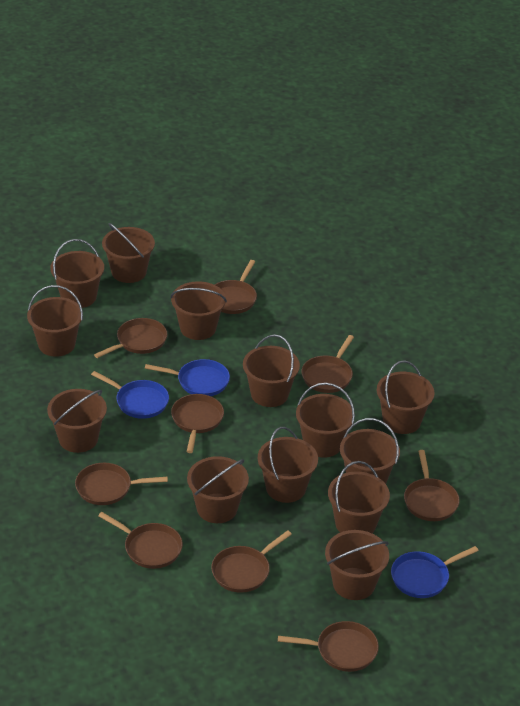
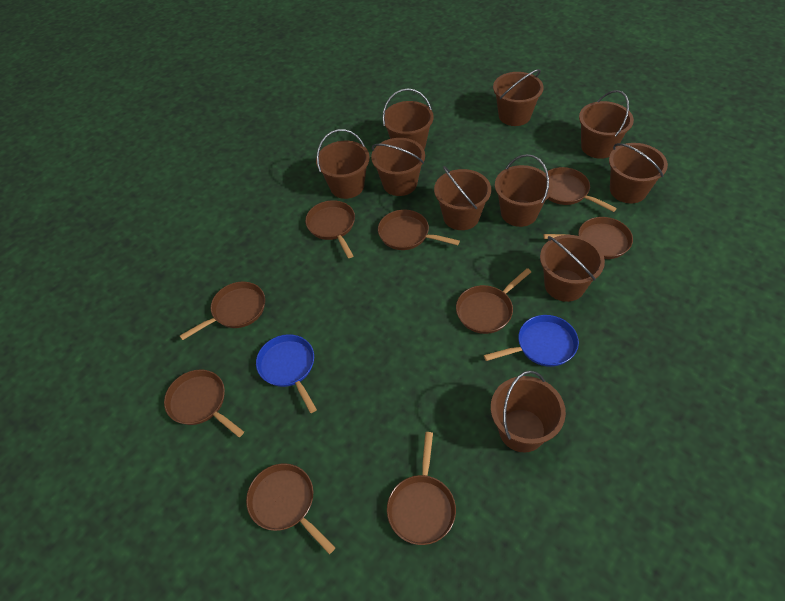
blue pan: 3 -> 2
brown bucket: 13 -> 10

